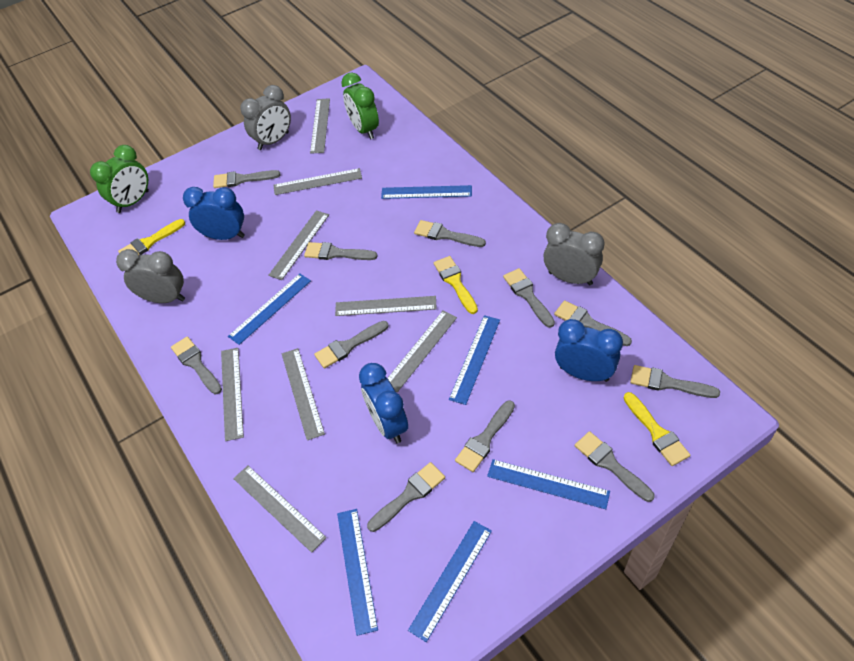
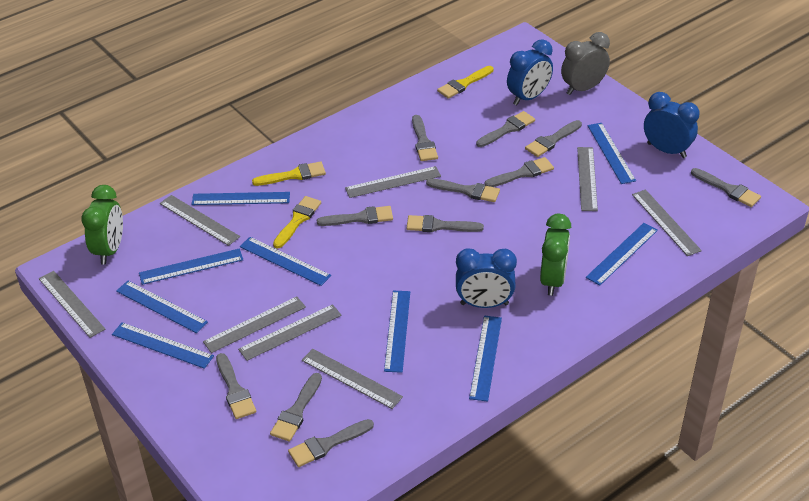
blue ruler: 6 -> 9
grey clock: 3 -> 1

